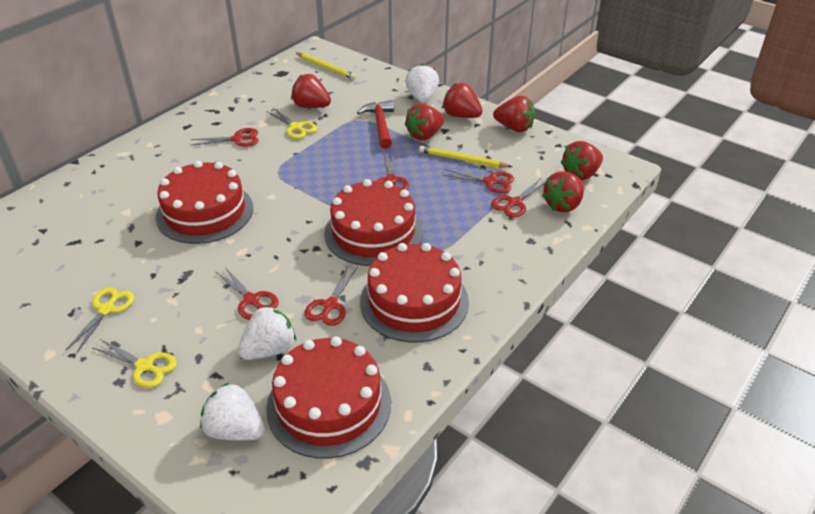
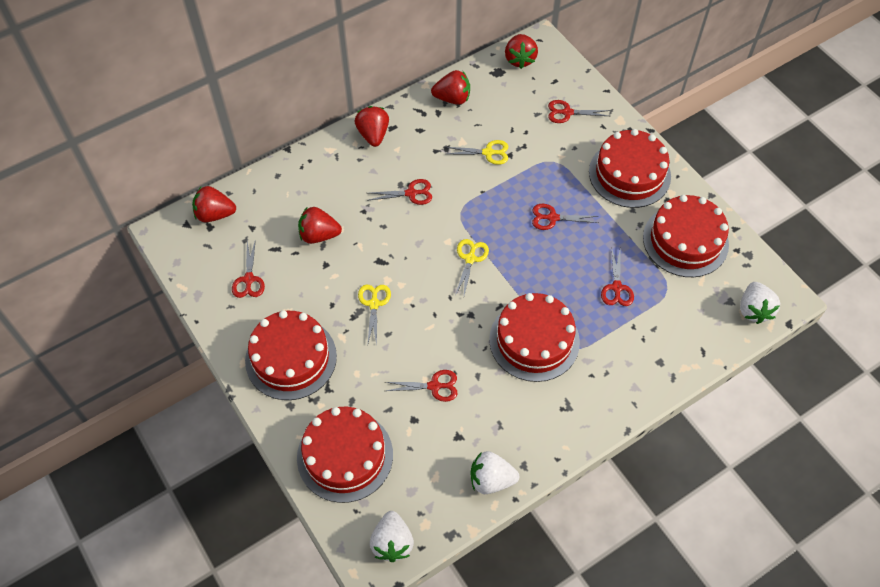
red cake: 4 -> 5
red hammer: 1 -> 0
red strawberry: 6 -> 5
yellow pencil: 2 -> 0

